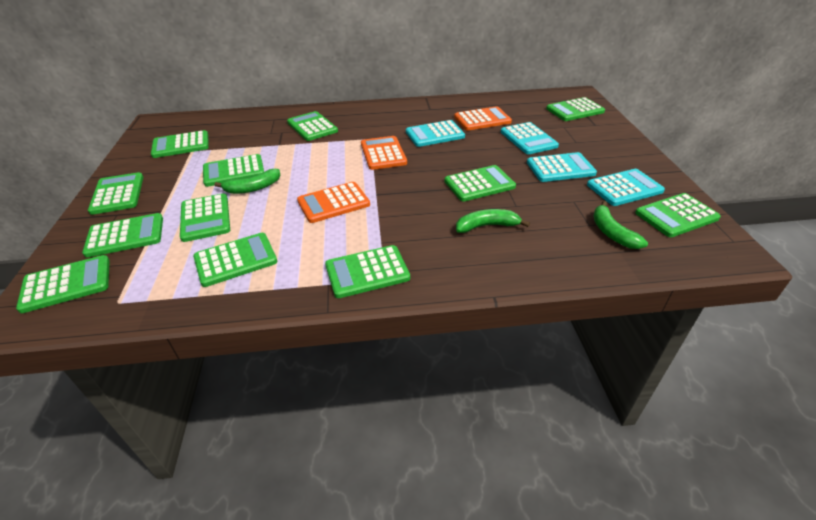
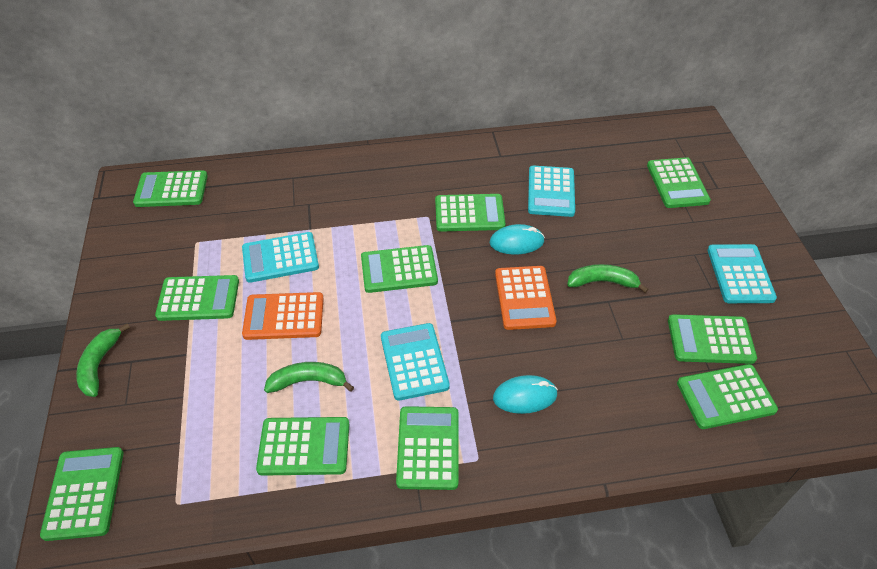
green calculator: 12 -> 10
orange calculator: 3 -> 2
turquoise mouse: 0 -> 2

